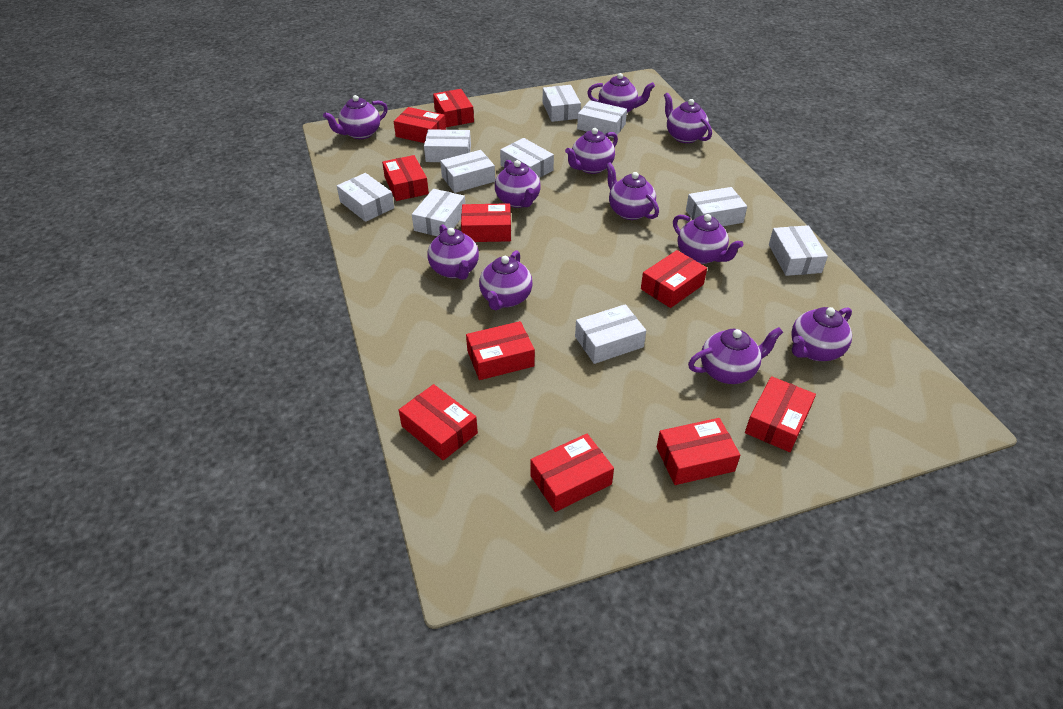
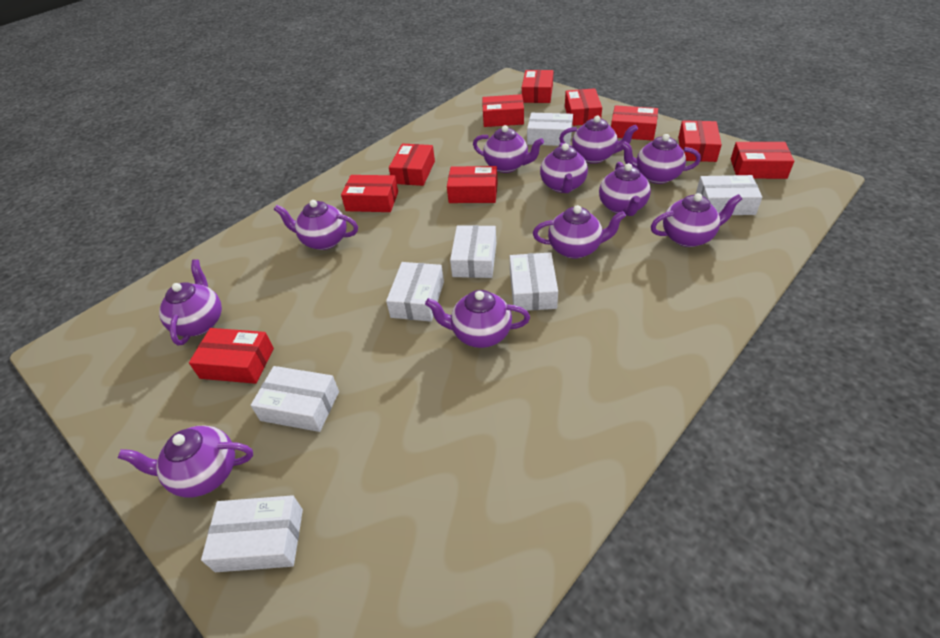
white box: 10 -> 7

